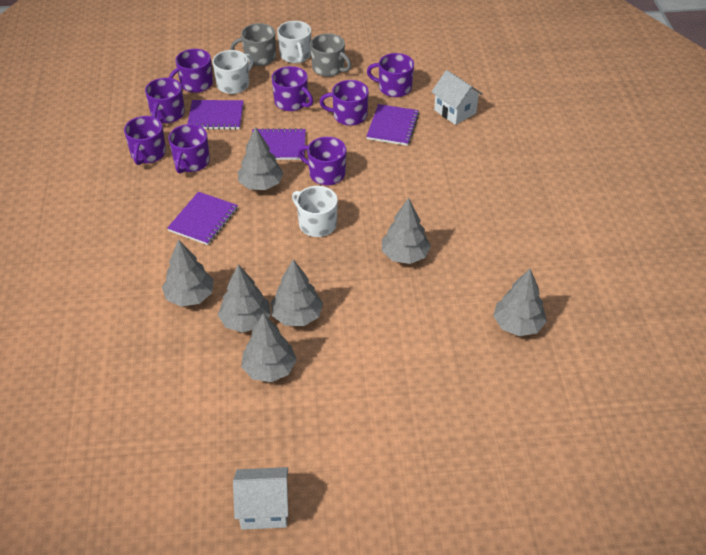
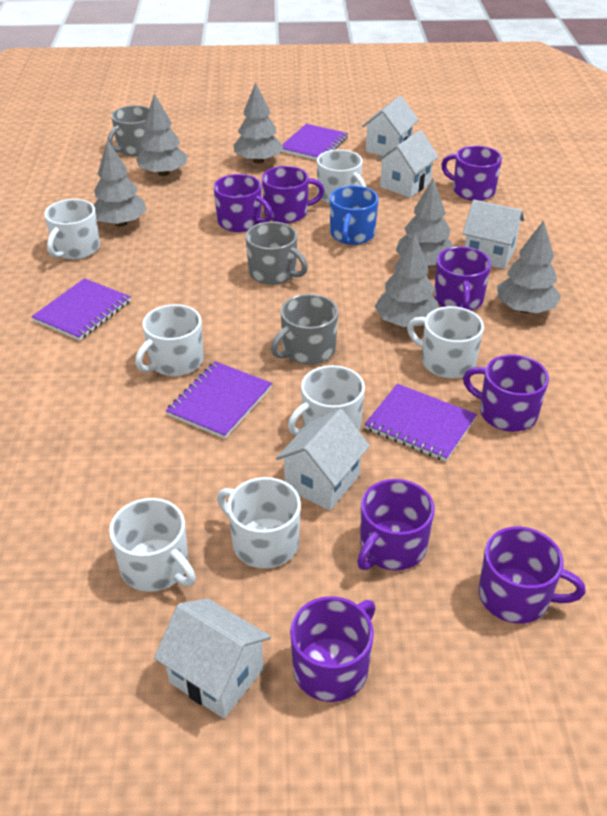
blue mug: 0 -> 1
grey mug: 2 -> 3
grey tree: 7 -> 6
white house: 2 -> 5
white mug: 3 -> 7

